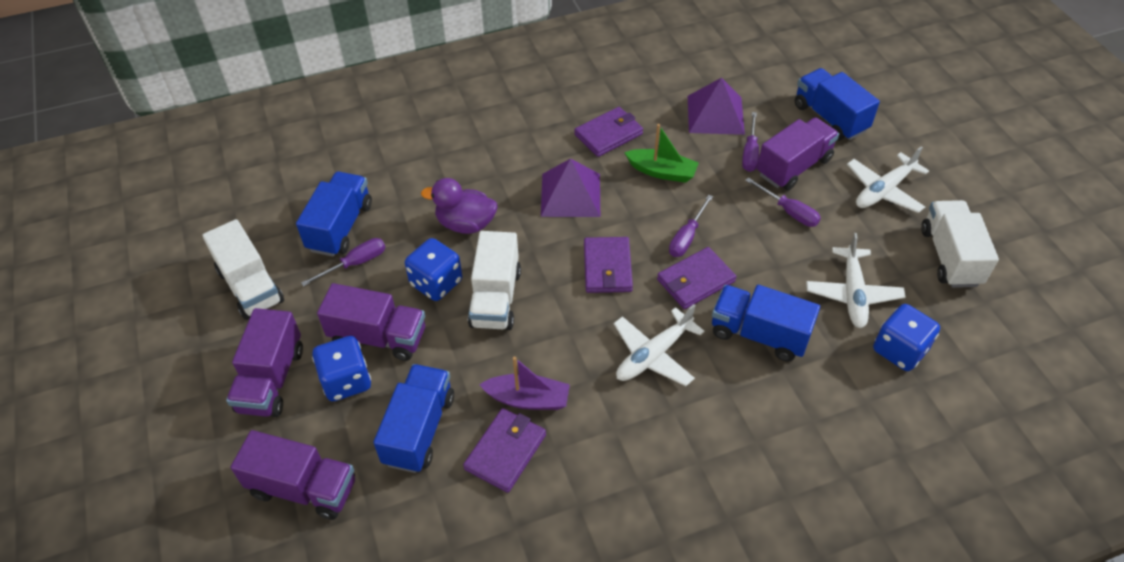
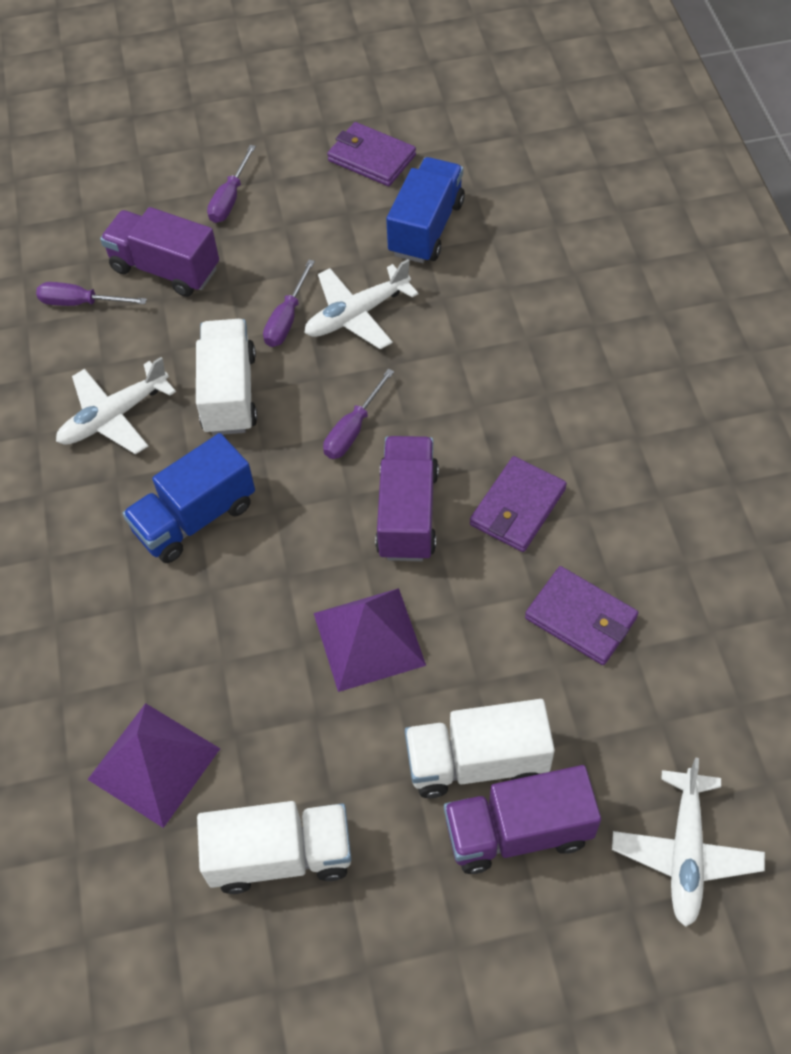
blue dice: 3 -> 0
blue truck: 4 -> 2
green boat: 1 -> 0
purple boat: 1 -> 0
purple duck: 1 -> 0
purple truck: 4 -> 3
purple wallet: 4 -> 3

